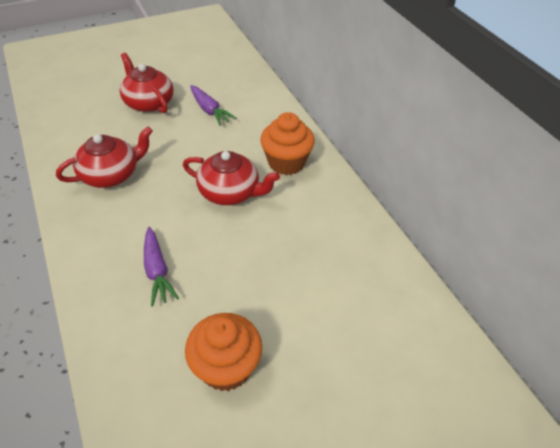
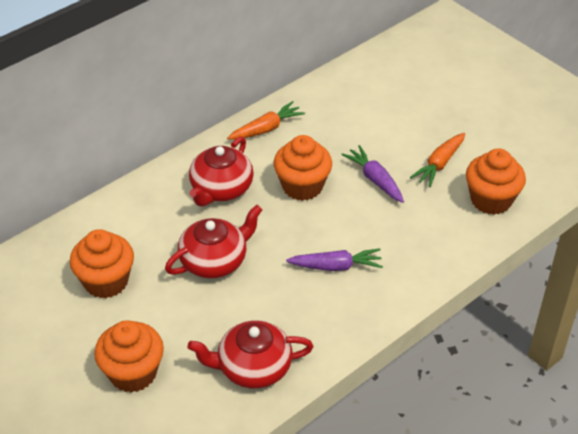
orange carrot: 0 -> 2
orange cupcake: 2 -> 4

